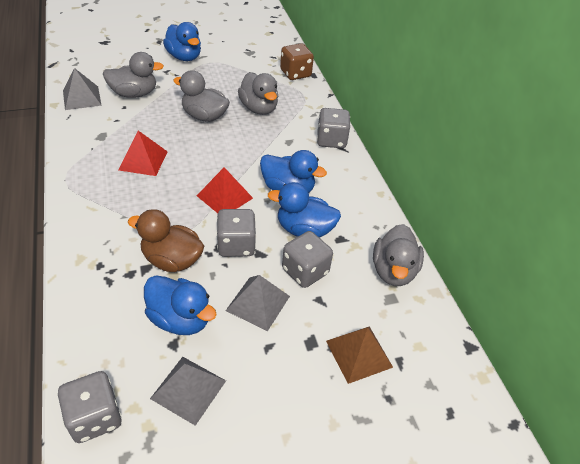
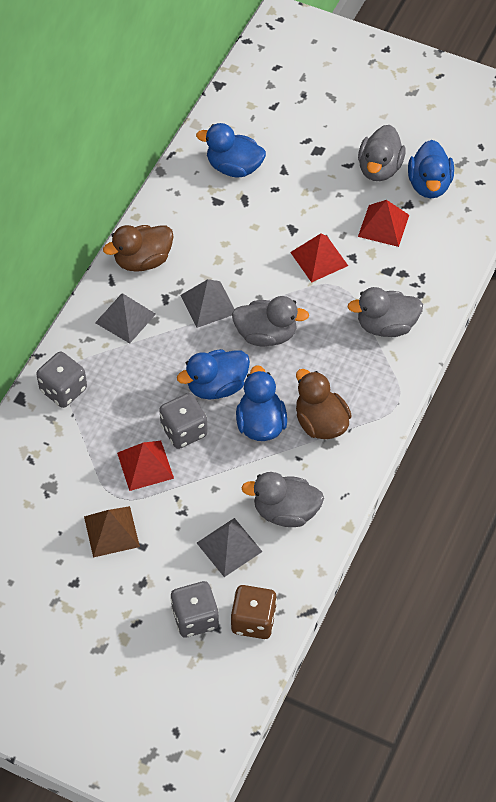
brown duck: 1 -> 2
grey dice: 4 -> 3
red pyramid: 2 -> 3

